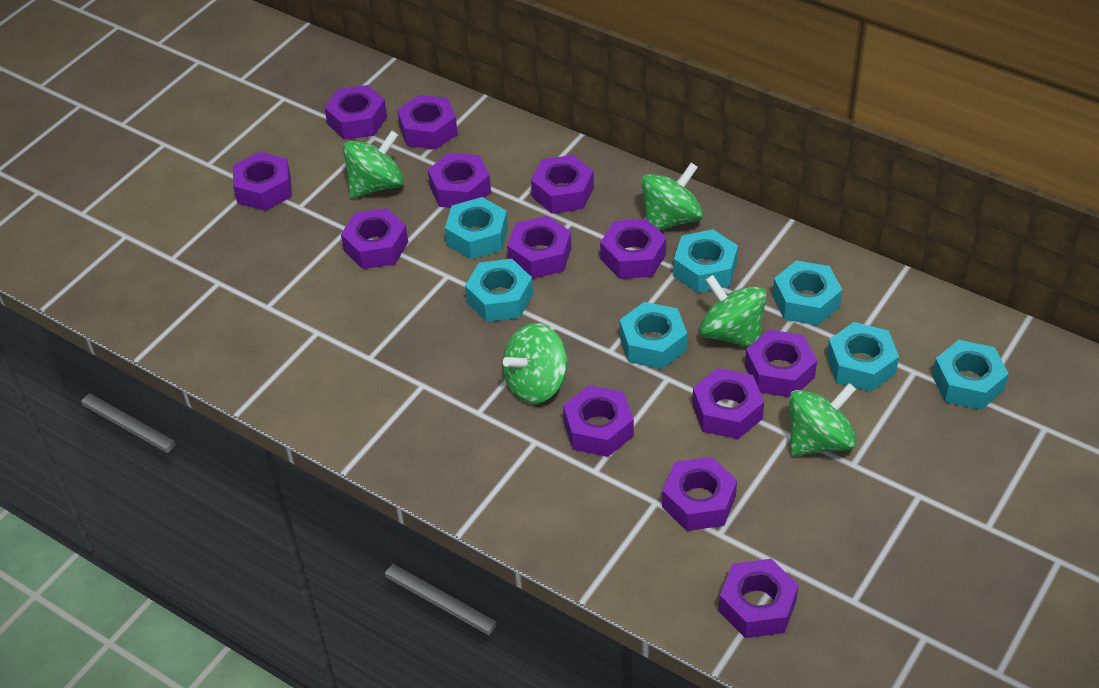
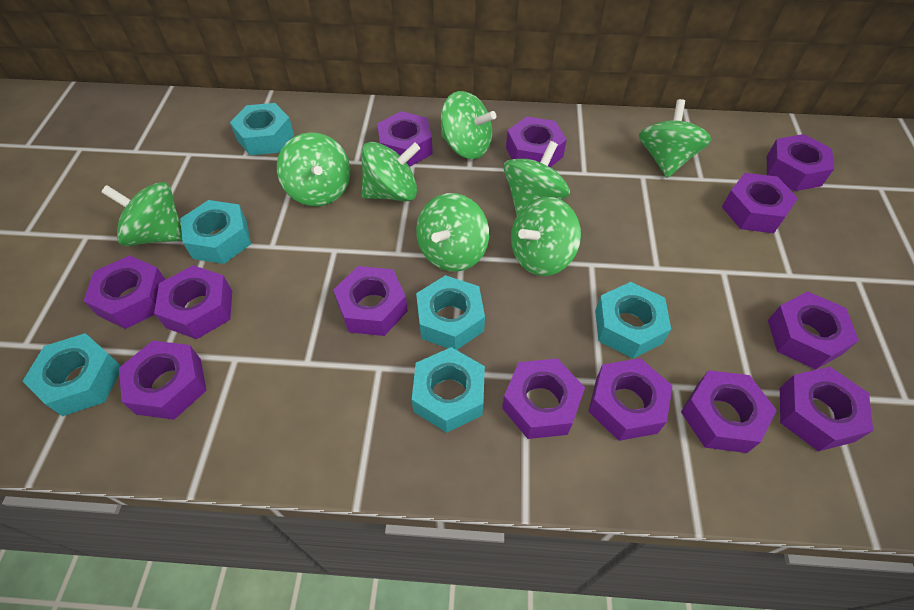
green spinning top: 5 -> 8
turquoise nut: 7 -> 6

